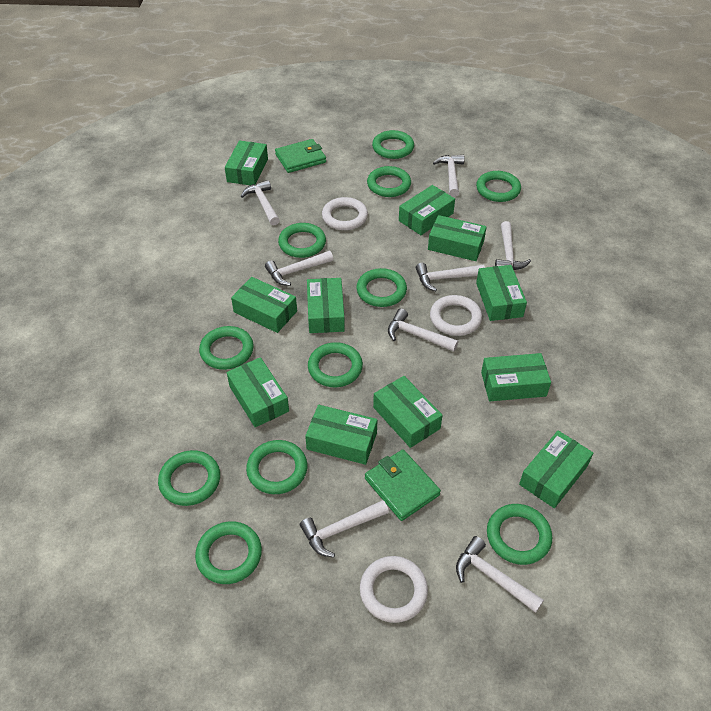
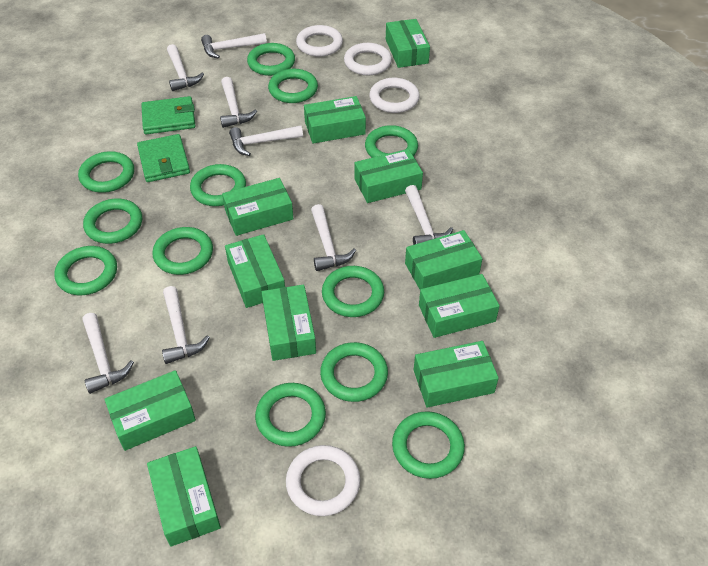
green ring: 11 -> 12
white ring: 3 -> 4

